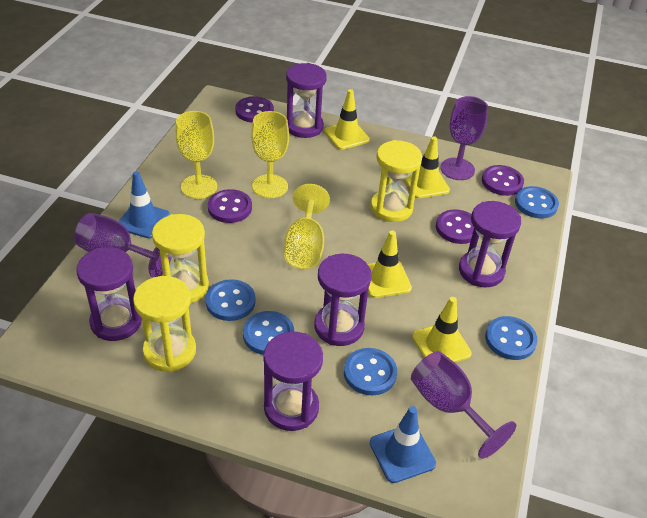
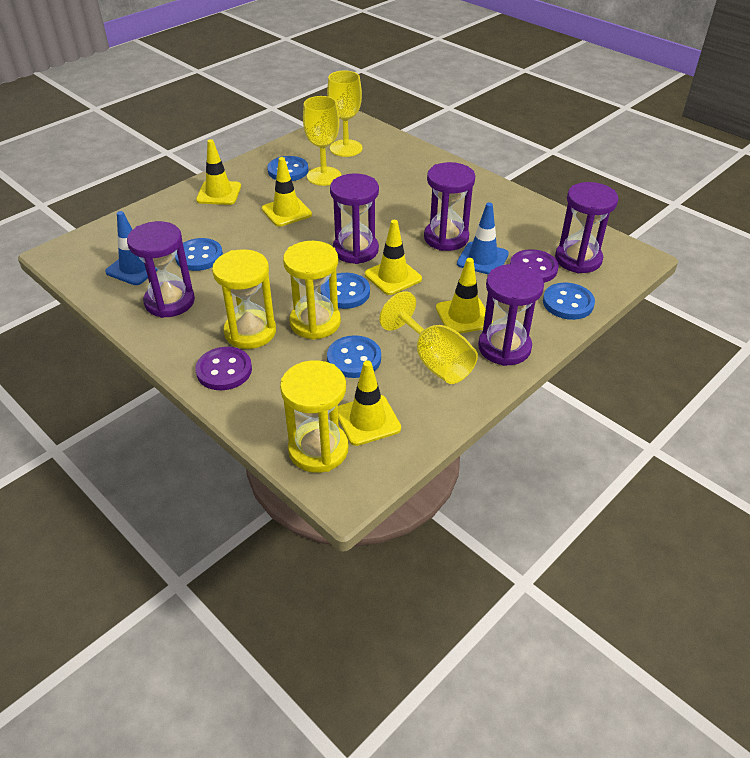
purple button: 4 -> 2
purple goblet: 3 -> 0
yellow traffic cone: 4 -> 5

